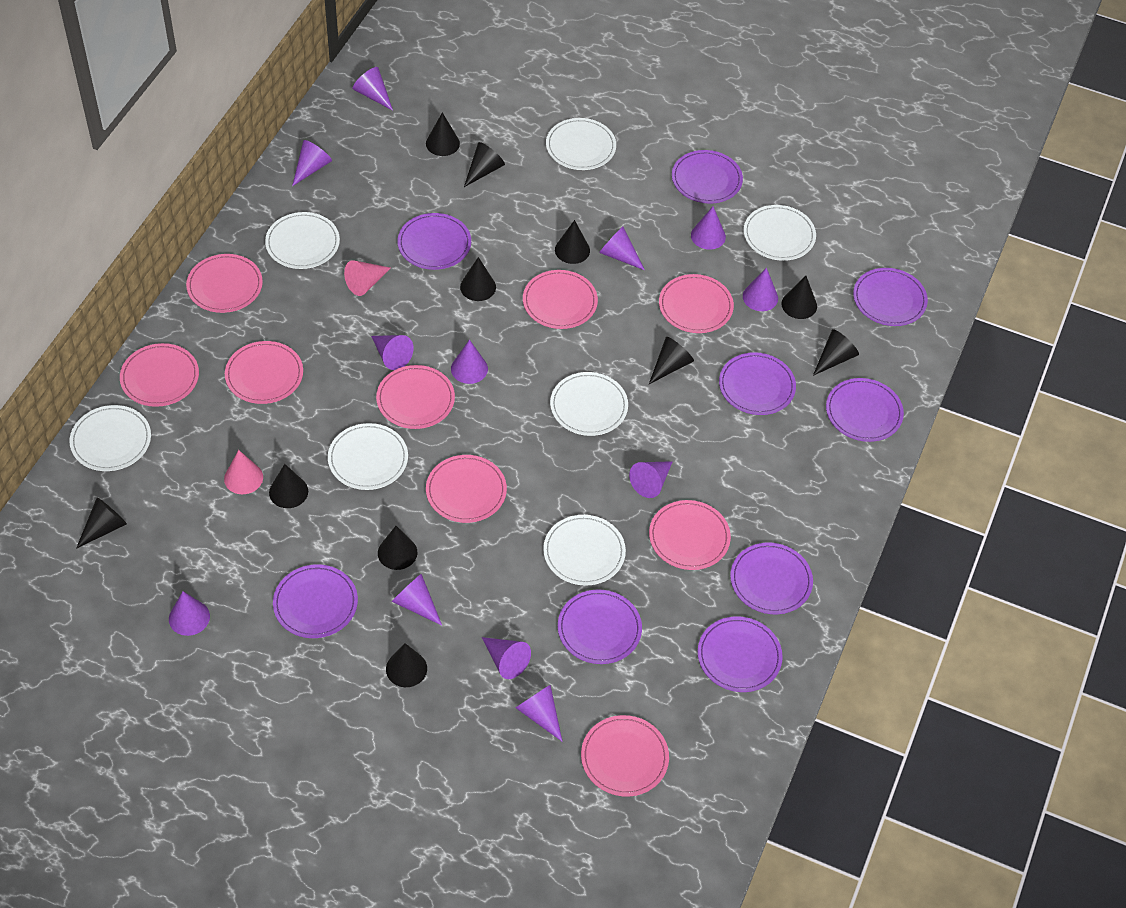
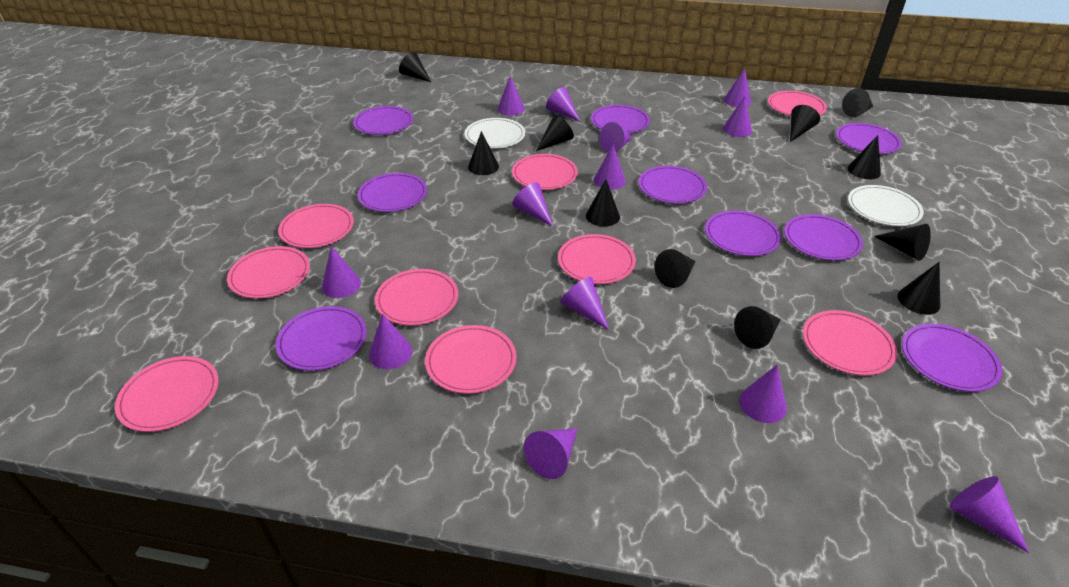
pink cone: 2 -> 0
purple cone: 12 -> 13
white plate: 7 -> 2

